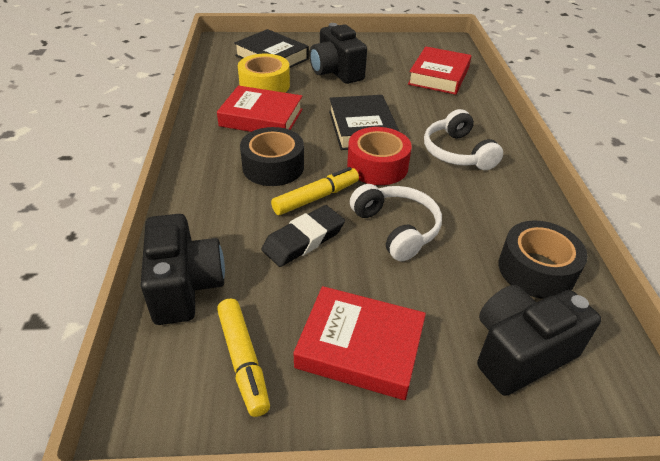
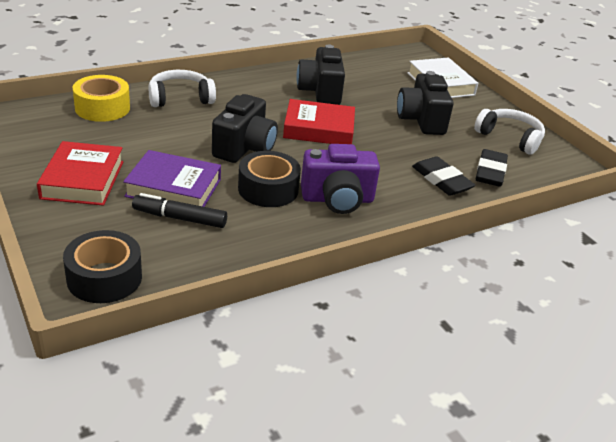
black book: 2 -> 0
black eraser: 1 -> 2
black marker: 0 -> 1
purple book: 0 -> 1
purple camera: 0 -> 1
red book: 3 -> 2
red tape: 1 -> 0
white book: 0 -> 1
yellow marker: 2 -> 0

